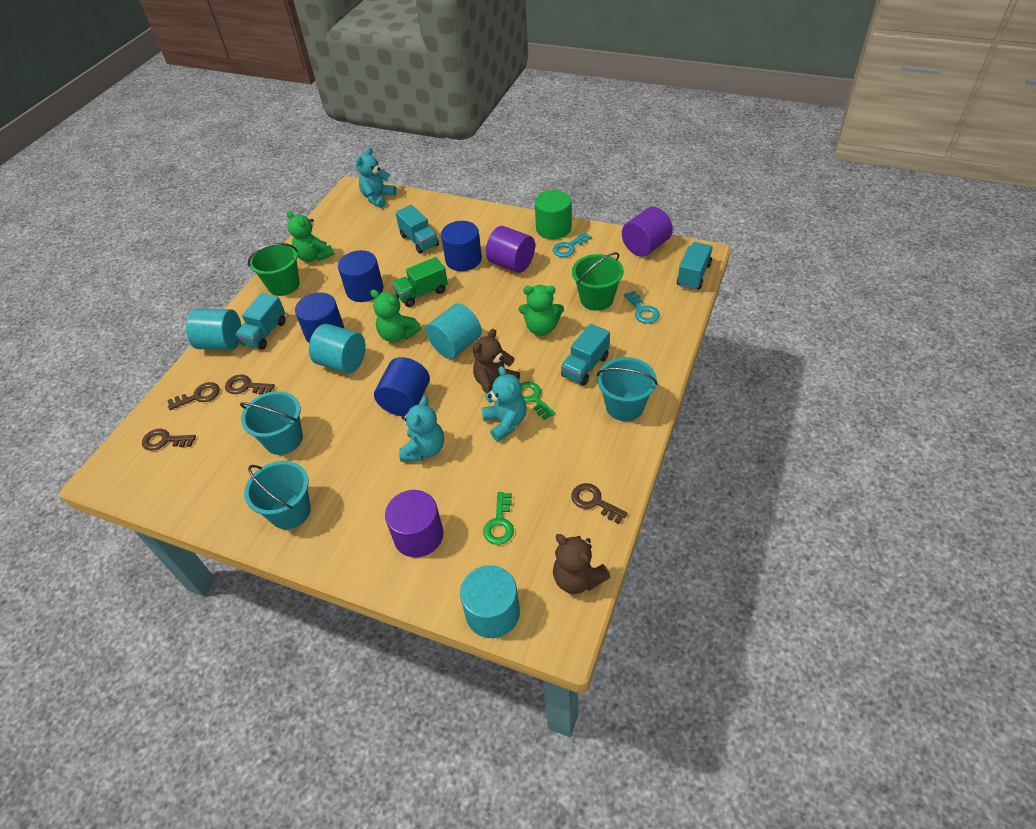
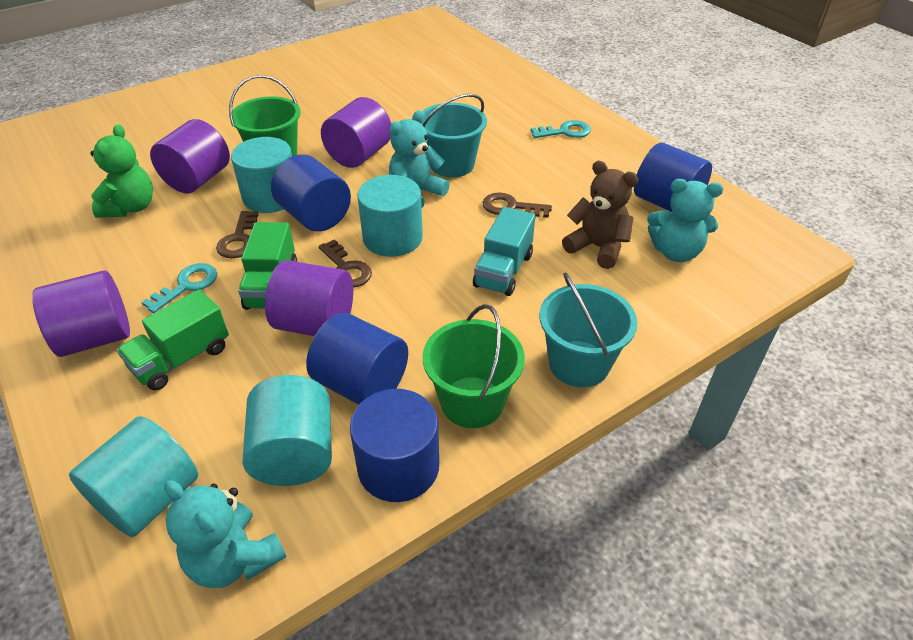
brown key: 4 -> 3
brown teddy bear: 2 -> 1
green cylinder: 1 -> 0
green key: 2 -> 0
green teddy bear: 3 -> 1
green truck: 1 -> 2
purple cylinder: 3 -> 4
turquoise bucket: 3 -> 2
turquoise truck: 4 -> 1

